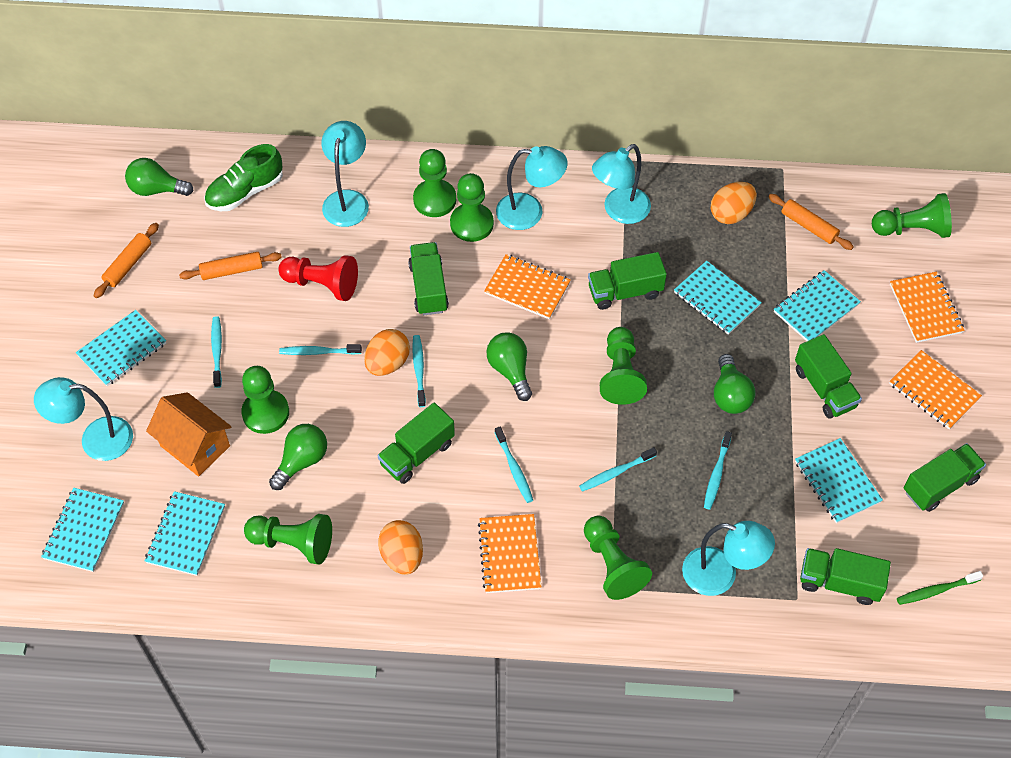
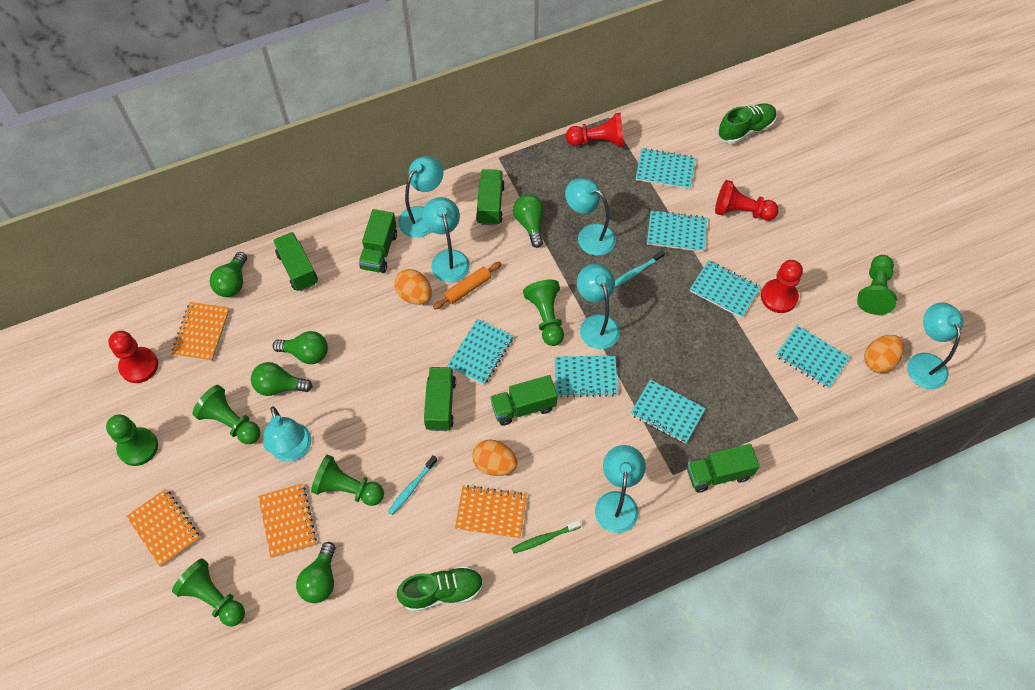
green light bulb: 4 -> 5
green pawn: 7 -> 6
green shoe: 1 -> 2
orange house: 1 -> 0
orange rolling pin: 3 -> 1
red pawn: 1 -> 4
turquoise lamp: 5 -> 7
turquoise notebook: 6 -> 7
turquoise toothbrush: 6 -> 2

